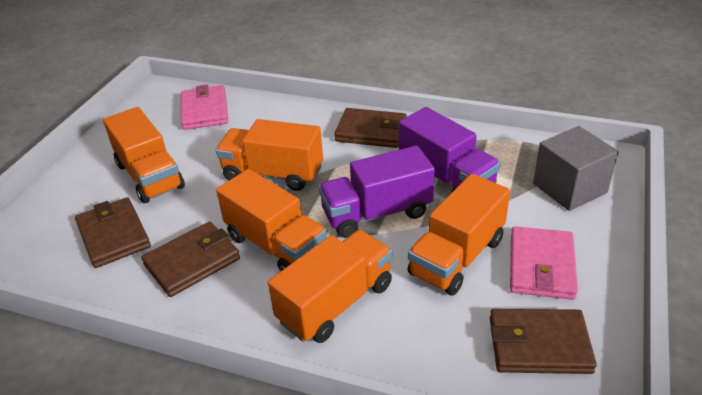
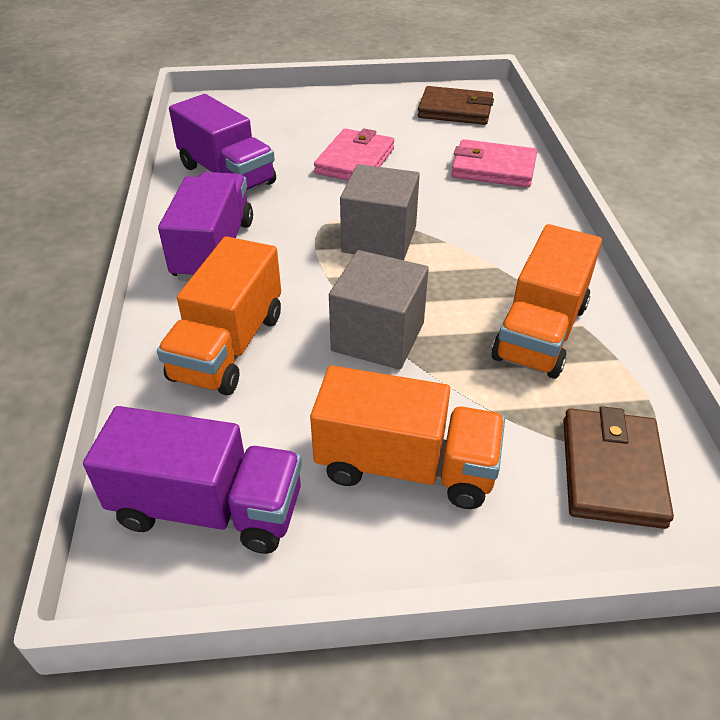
brown wallet: 4 -> 2
grey cube: 1 -> 2
orange truck: 5 -> 3
purple truck: 2 -> 3

